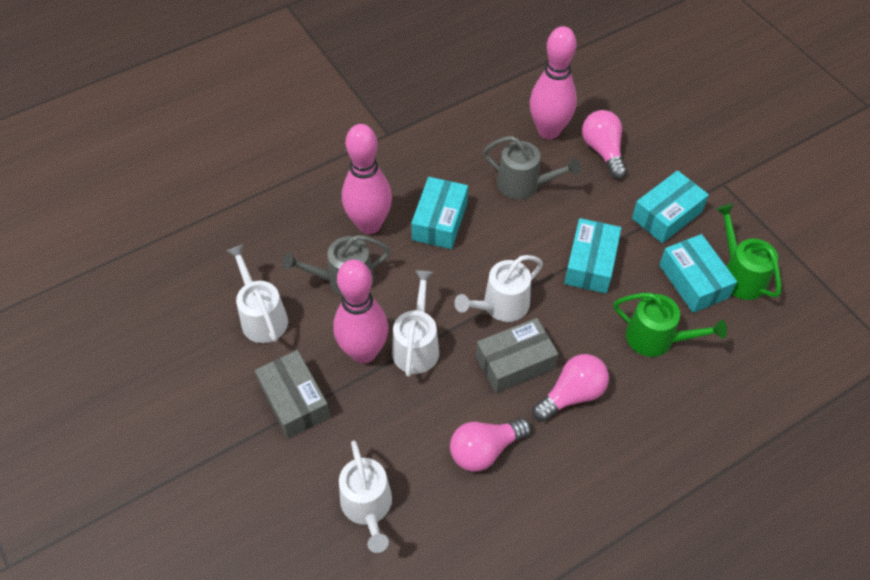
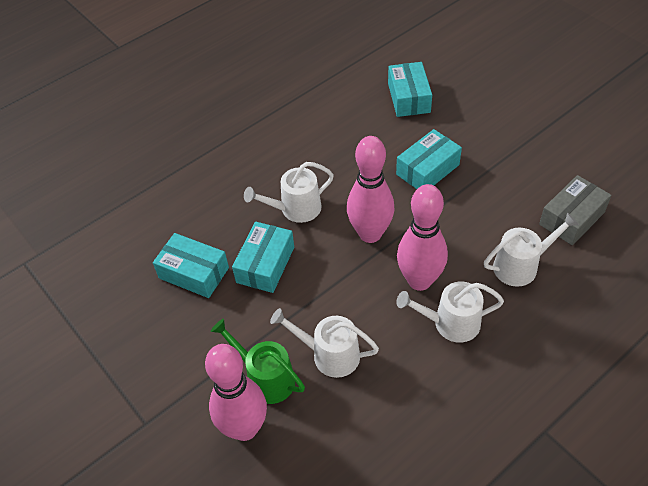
green watering can: 2 -> 1
grey box: 2 -> 1
grey watering can: 2 -> 0
pink light bulb: 3 -> 0

